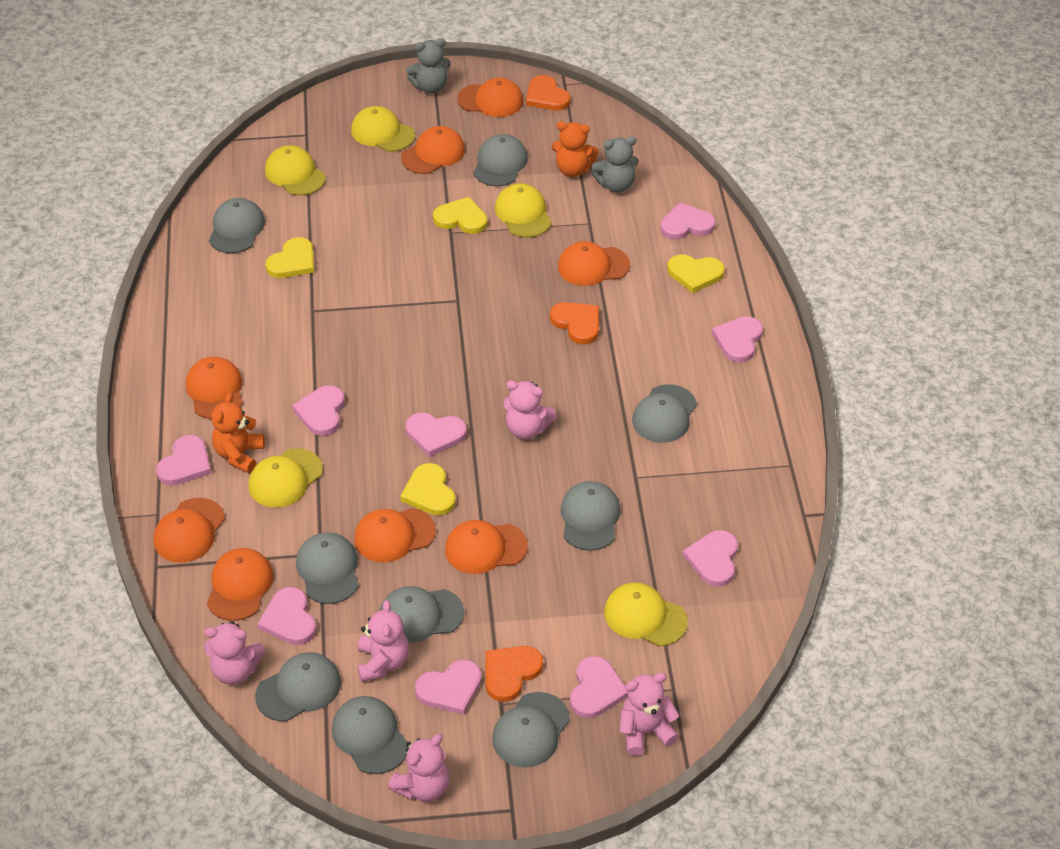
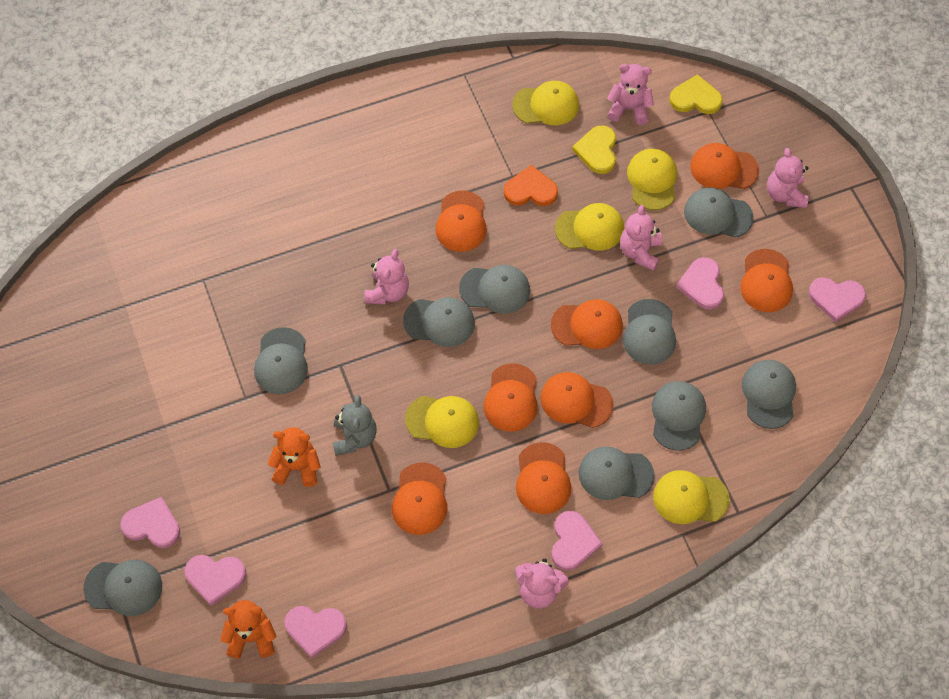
grey teddy bear: 2 -> 1
orange heart: 3 -> 1
pink heart: 9 -> 6
yellow heart: 4 -> 2

